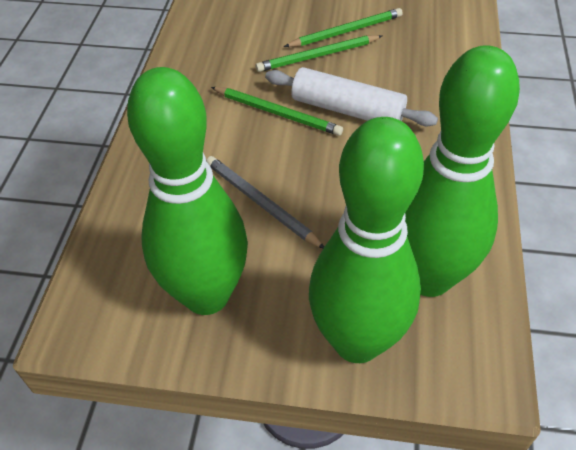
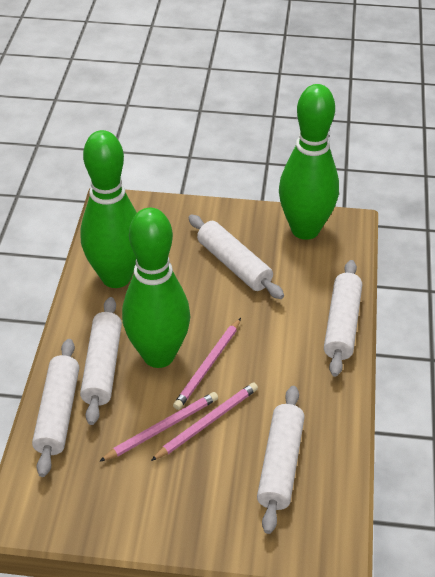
green pencil: 3 -> 0
grey pencil: 1 -> 0
pink pencil: 0 -> 3
white rolling pin: 1 -> 5

